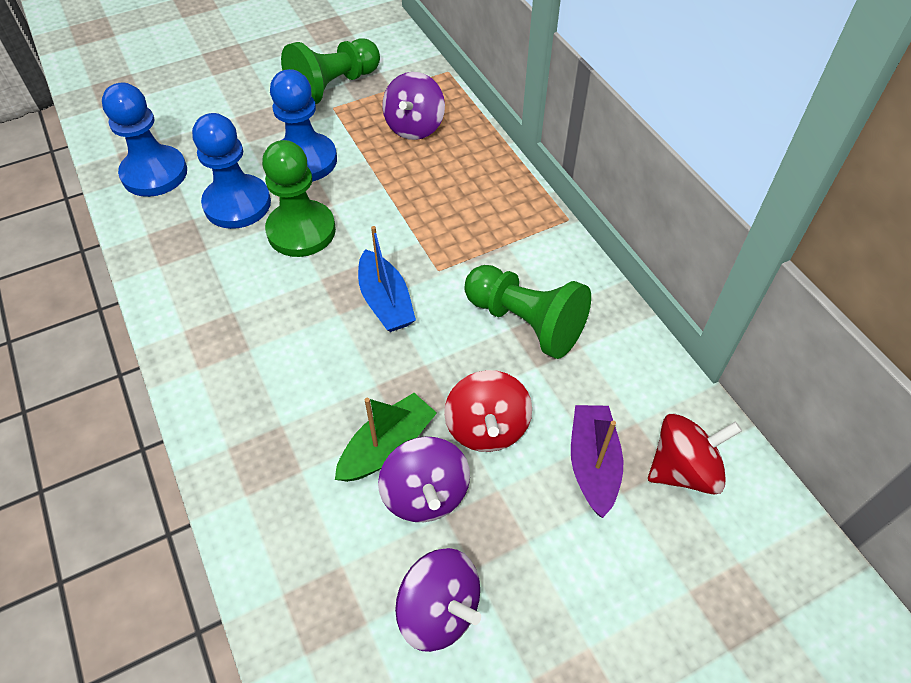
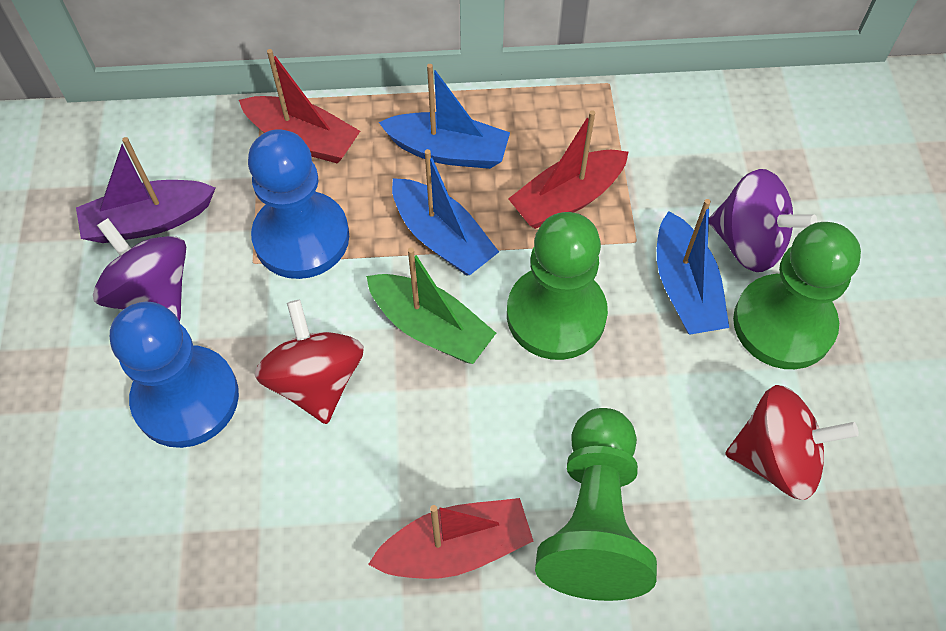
blue boat: 1 -> 3
blue pawn: 3 -> 2
purple spinning top: 3 -> 2
red boat: 0 -> 3

